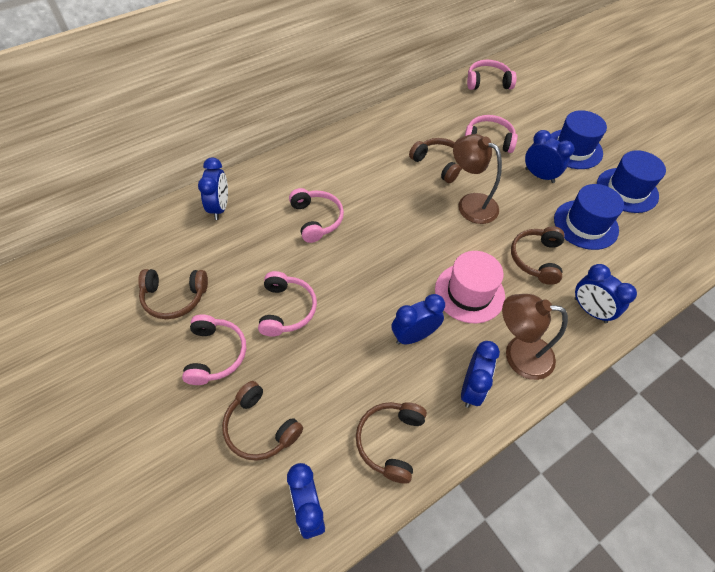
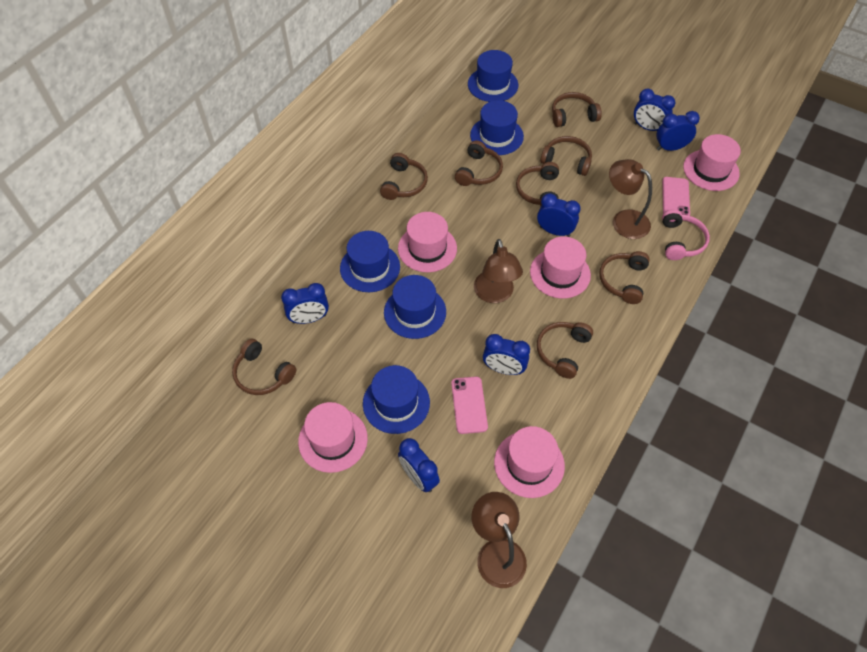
blue hat: 3 -> 5
brown headphones: 5 -> 8
brown lamp: 2 -> 3
pink hat: 1 -> 5
pink headphones: 5 -> 1
pink phone: 0 -> 2

